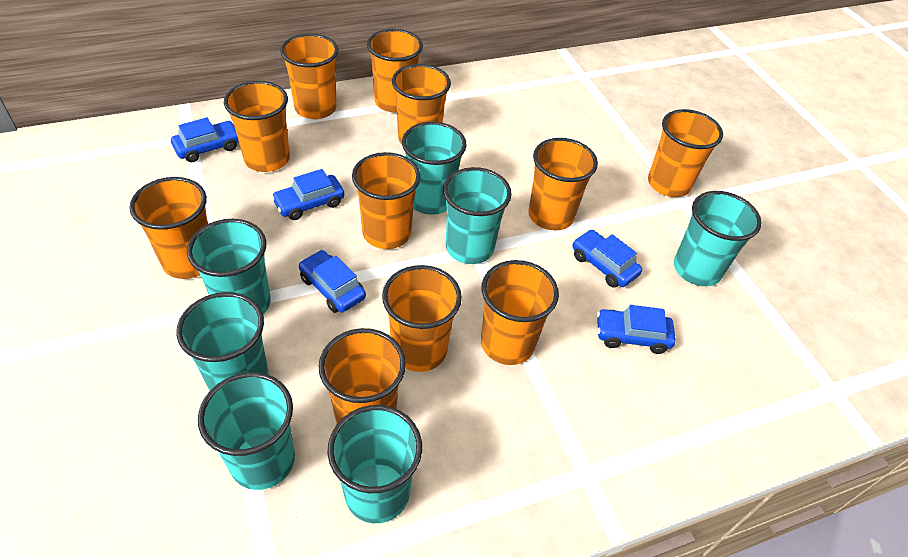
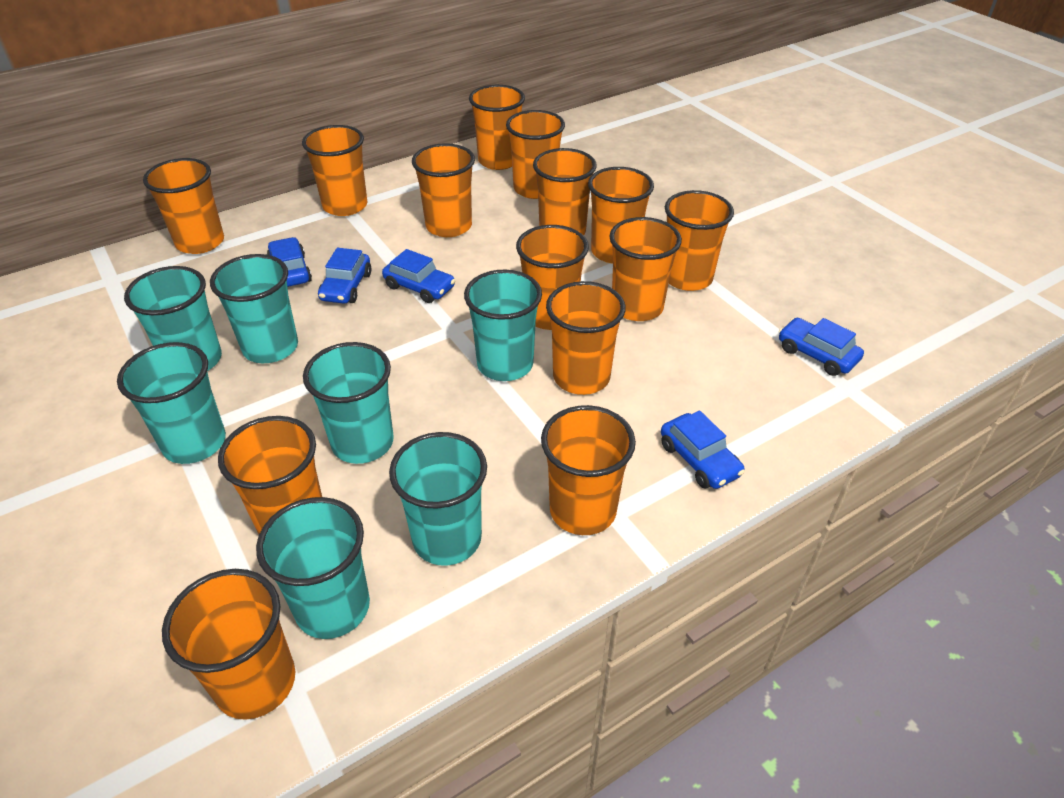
orange cup: 11 -> 14

